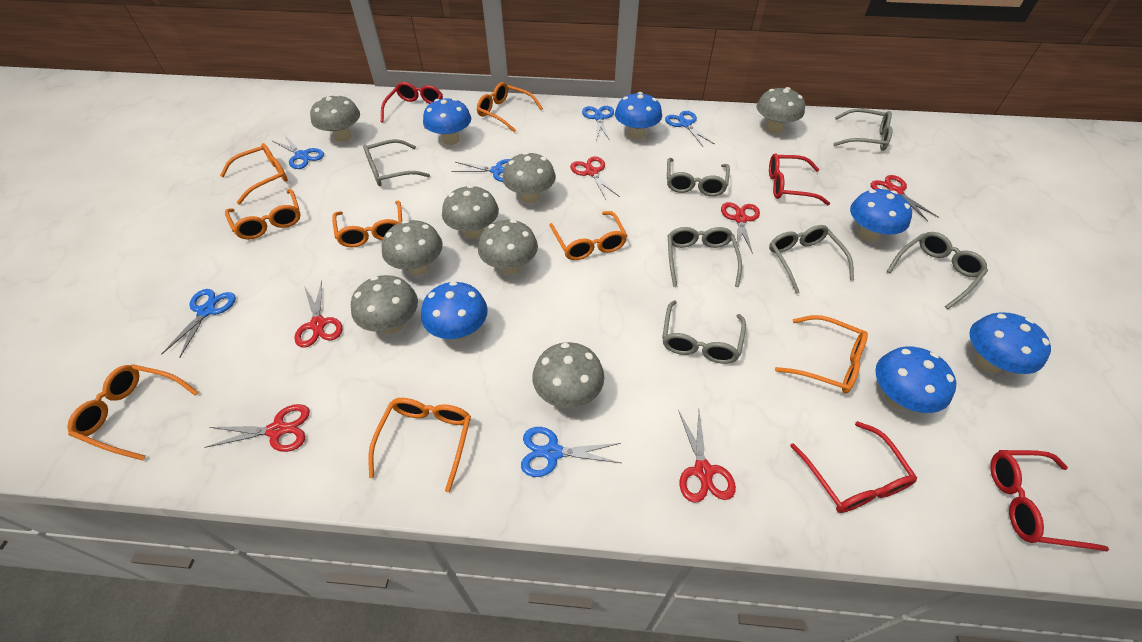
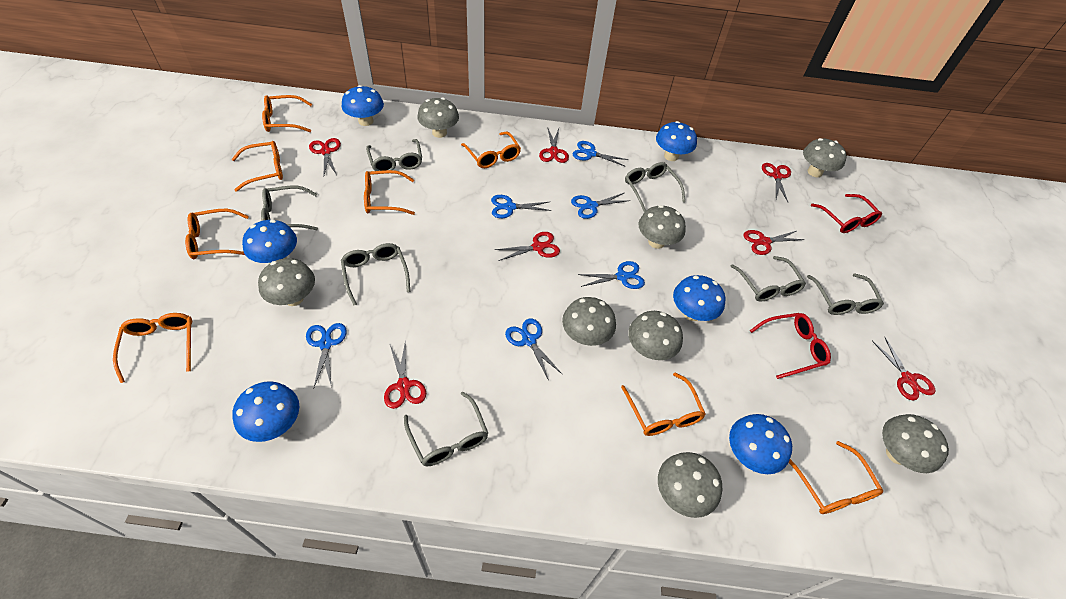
red glasses: 4 -> 2
red scissors: 6 -> 7

